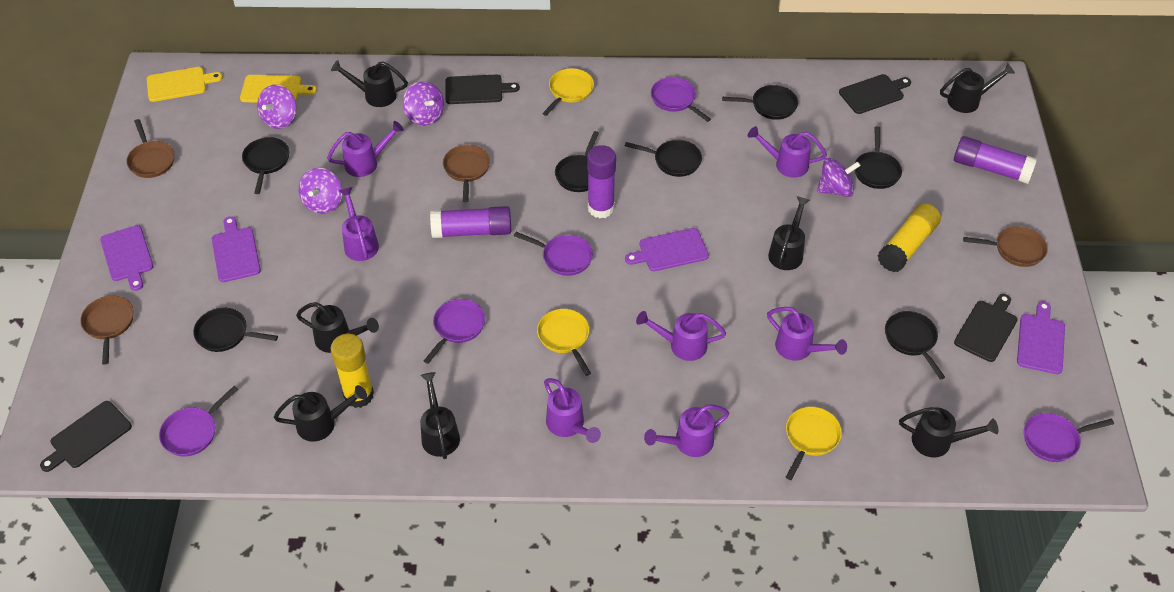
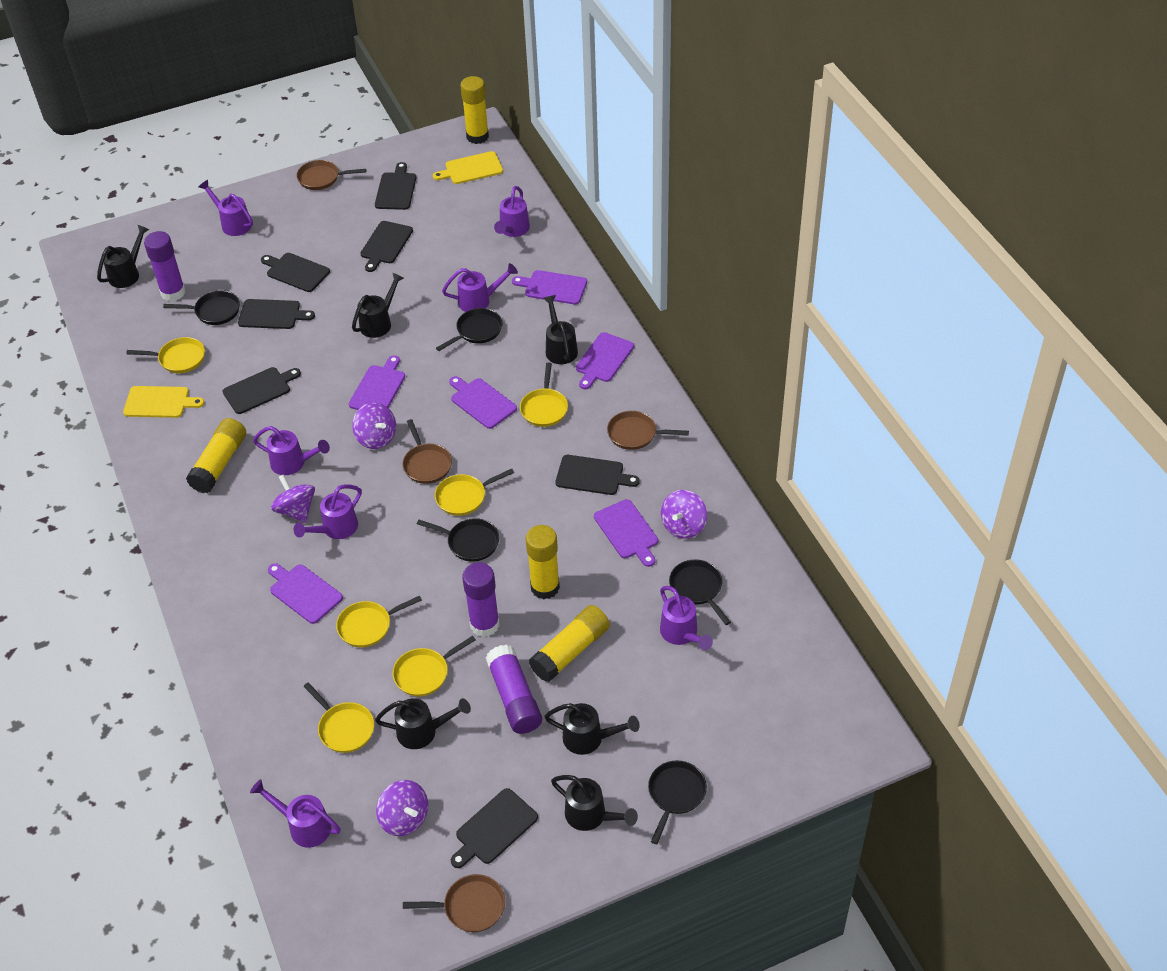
black cutting board: 4 -> 7
black pan: 7 -> 5
black watering can: 7 -> 6
purple cutting board: 4 -> 6
purple pan: 5 -> 0
yellow glue stick: 2 -> 4
yellow pan: 3 -> 6

